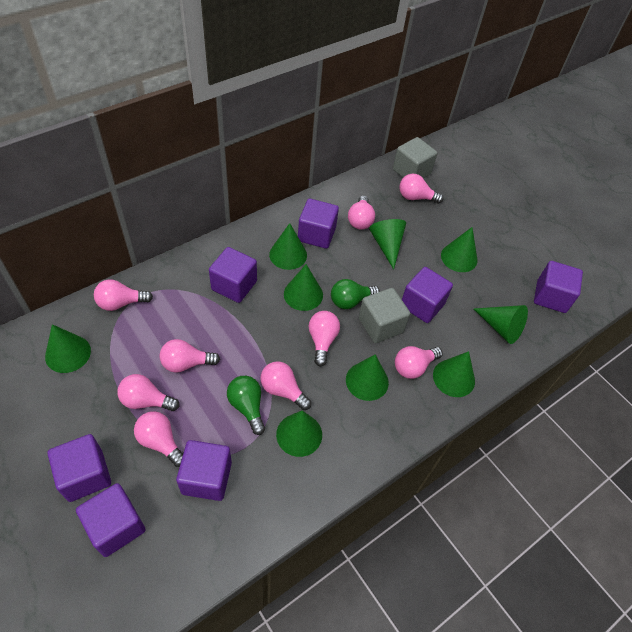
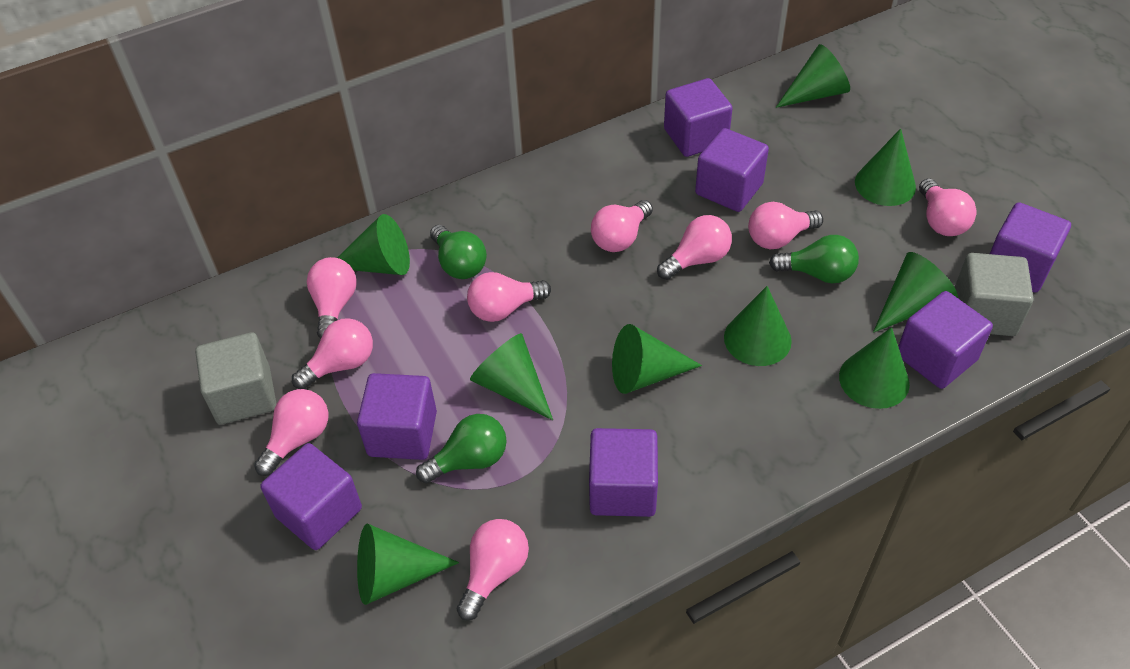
green light bulb: 2 -> 3

